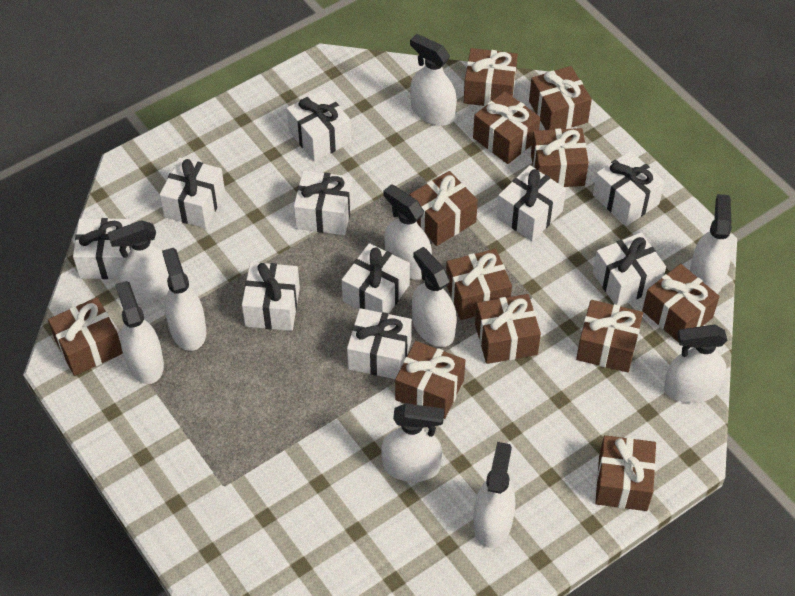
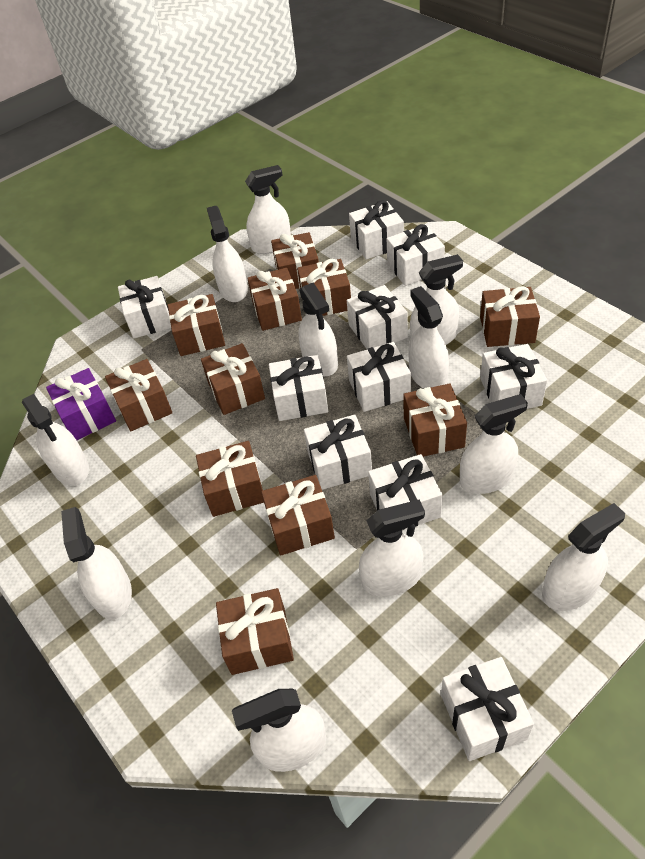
brown gift: 12 -> 11
purple gift: 0 -> 1
white spray bottle: 10 -> 11

